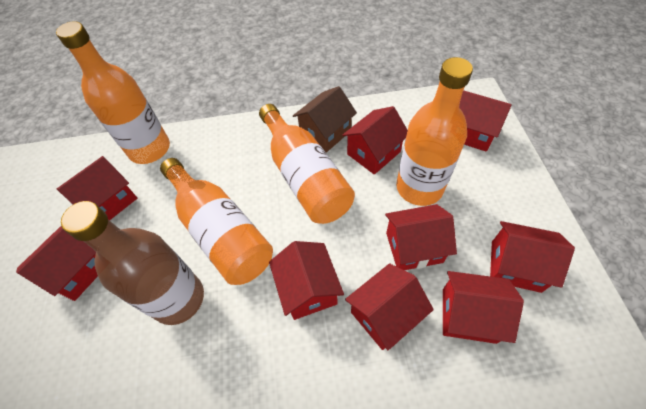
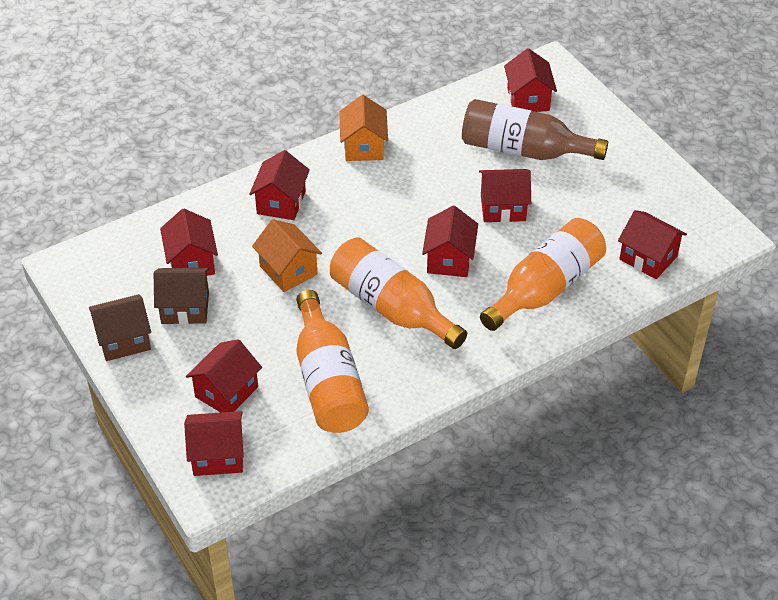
brown house: 1 -> 2
orange bottle: 4 -> 3
orange house: 0 -> 2
red house: 9 -> 8

